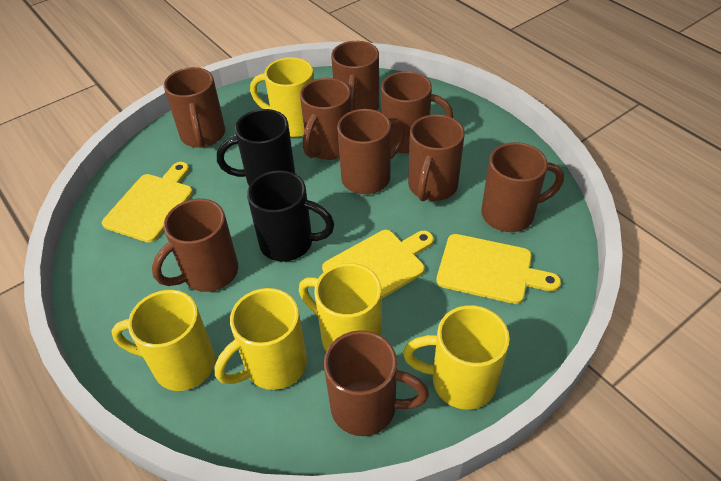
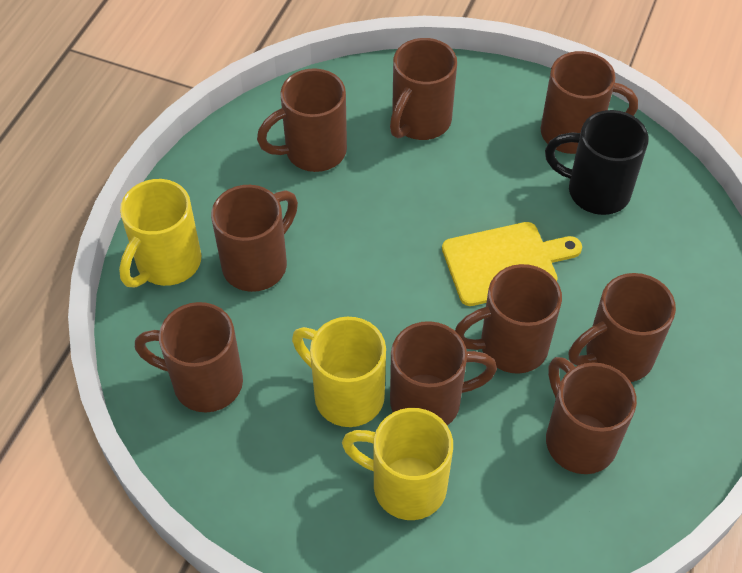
black mug: 2 -> 1
yellow cutting board: 3 -> 1
yellow mug: 5 -> 3

